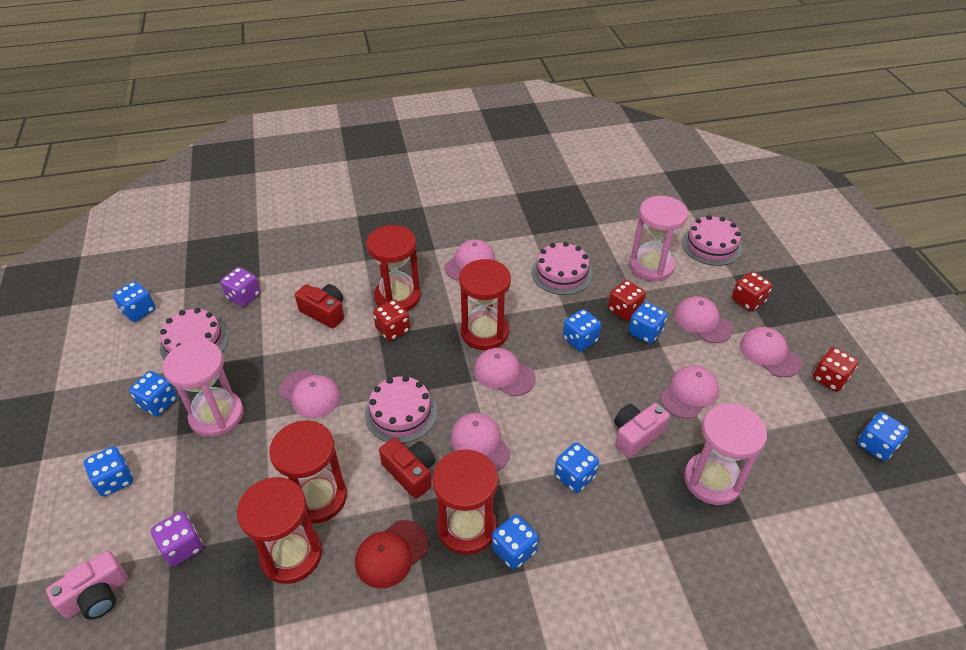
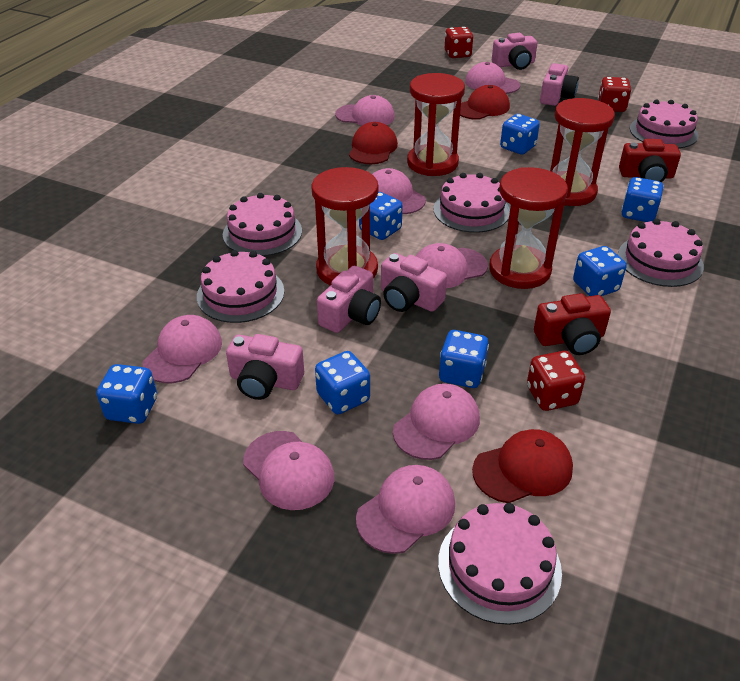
blue dice: 8 -> 7
pink cake: 4 -> 6
pink camera: 2 -> 5
pink cap: 7 -> 8
pink hourglass: 3 -> 0
purple dice: 2 -> 0
red cap: 1 -> 3
red dice: 4 -> 3
red hourglass: 5 -> 4

